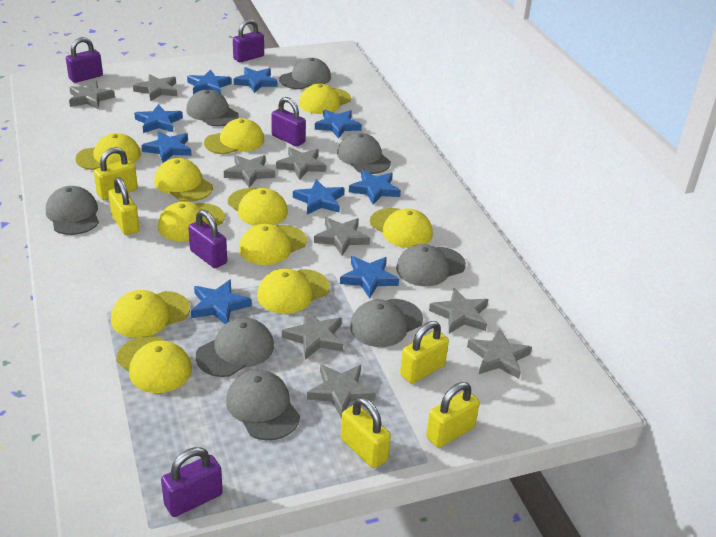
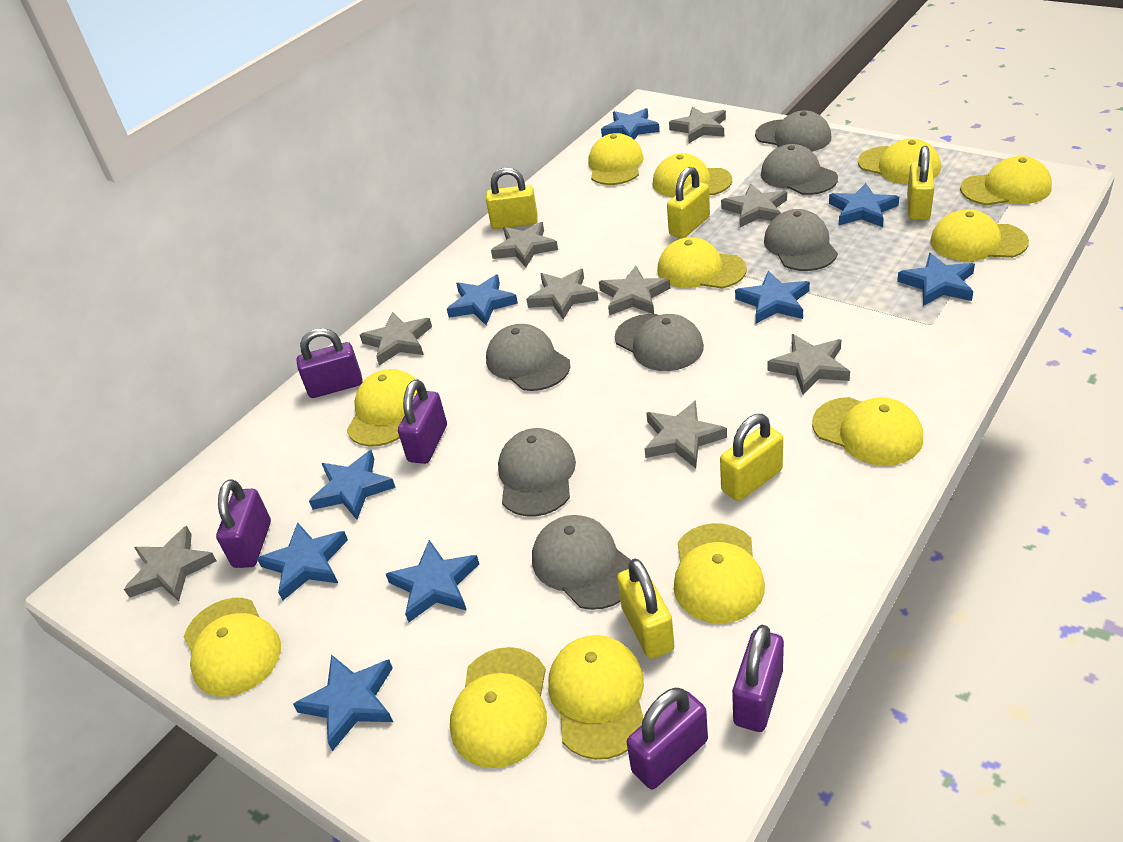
grey cap: 8 -> 7
yellow cap: 11 -> 12

